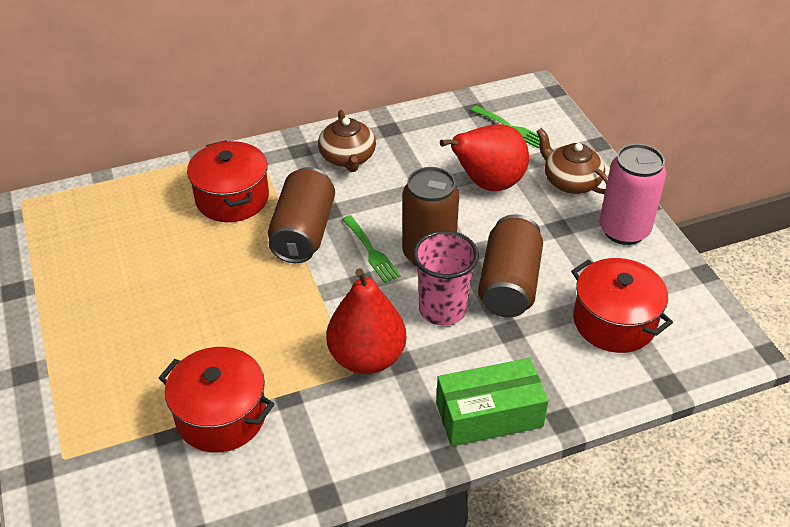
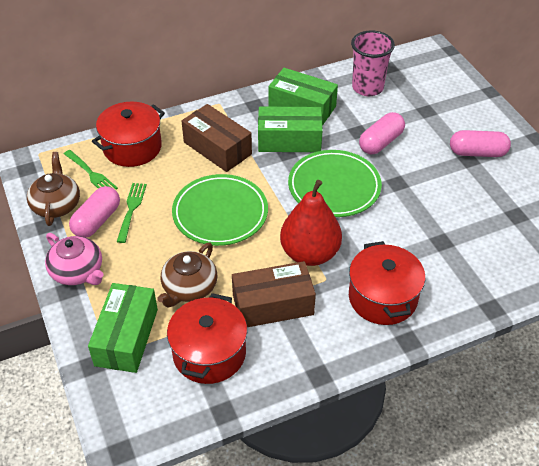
brown box: 0 -> 2
brown can: 3 -> 0
green box: 1 -> 3
green plate: 0 -> 2
pink can: 1 -> 0
pink capsule: 0 -> 3
pink teapot: 0 -> 1
red pear: 2 -> 1

